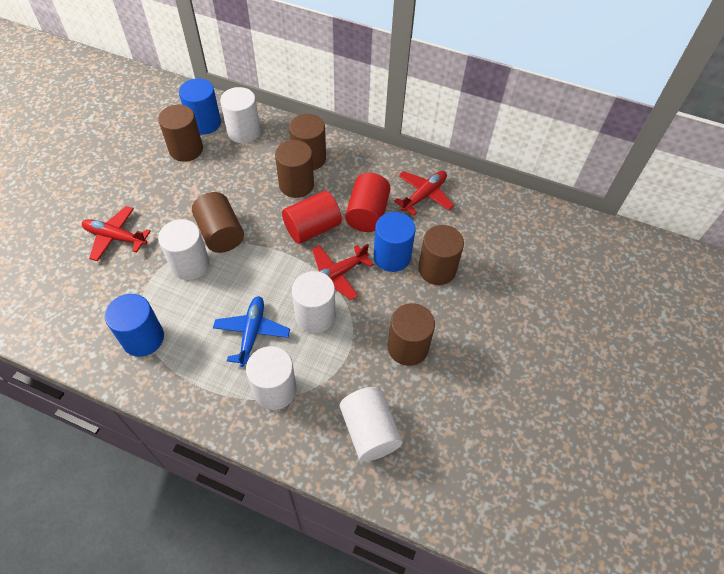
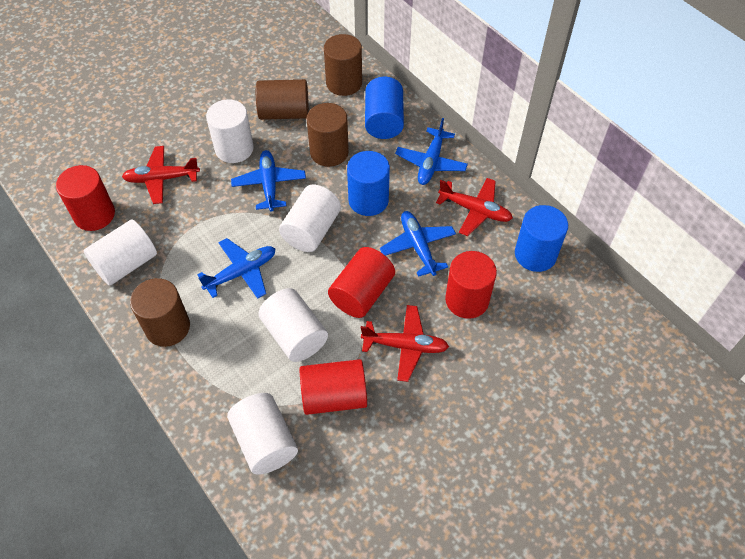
blue plane: 1 -> 4
brown cylinder: 6 -> 4
red cylinder: 2 -> 4

